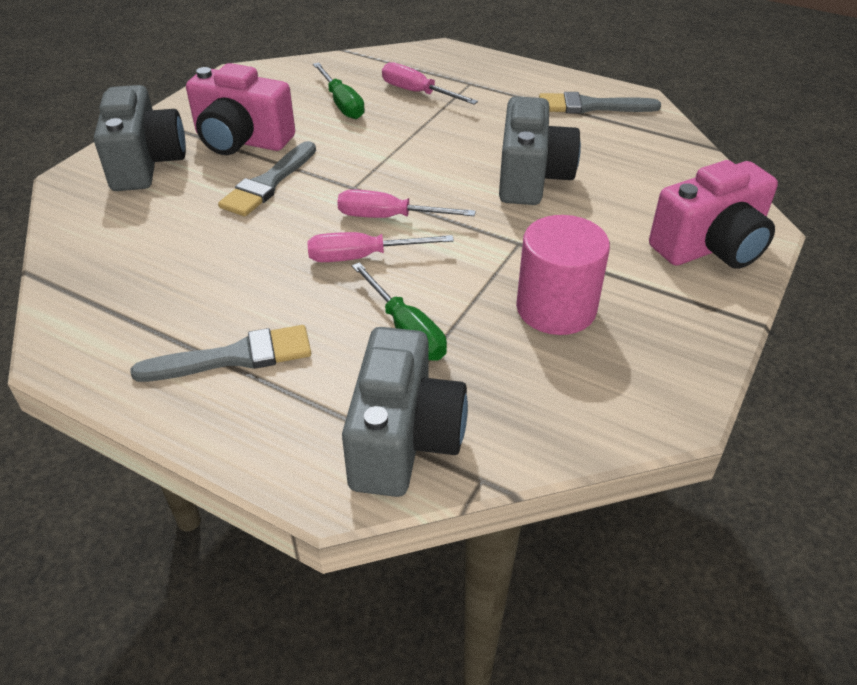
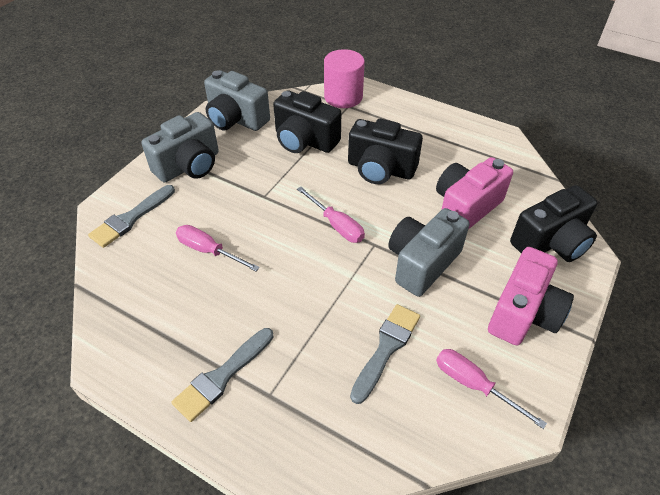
black camera: 0 -> 3
green screwdriver: 2 -> 0

